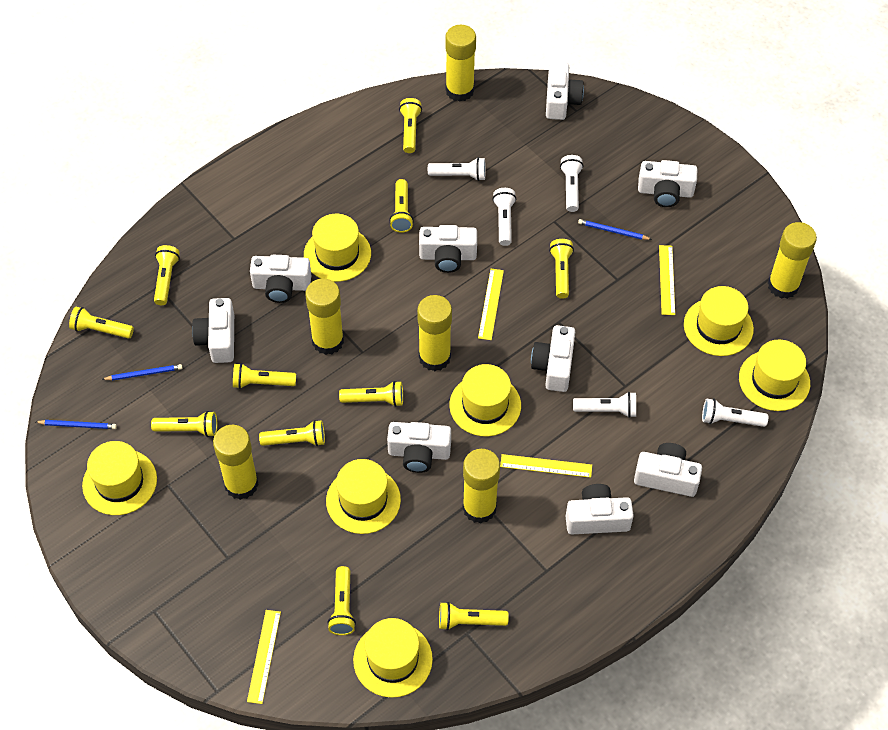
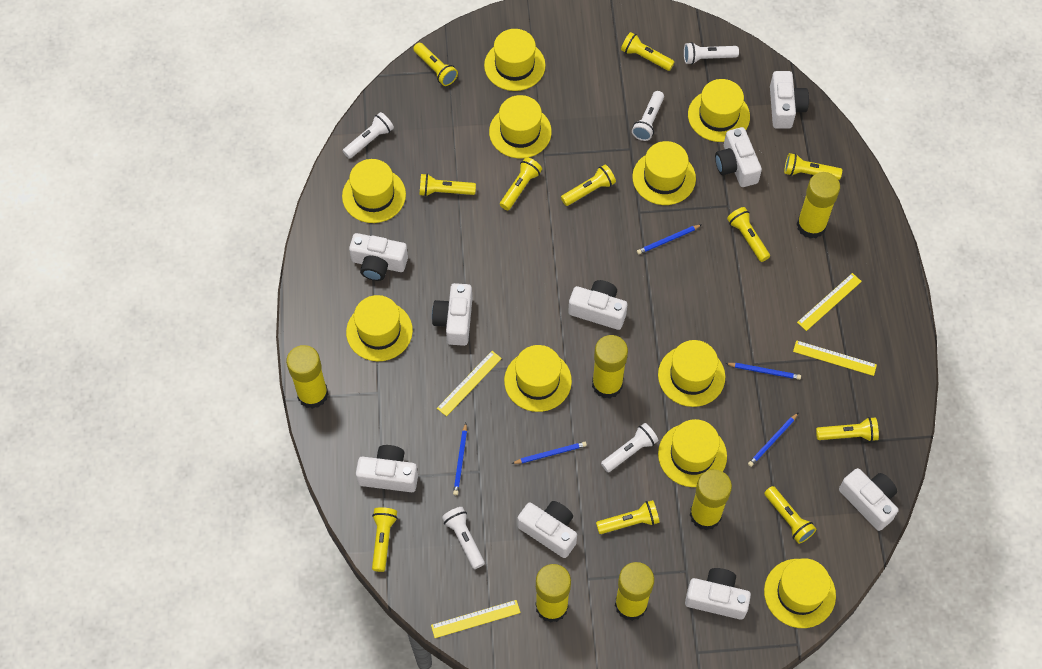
blue pencil: 3 -> 5
yellow hat: 7 -> 10

